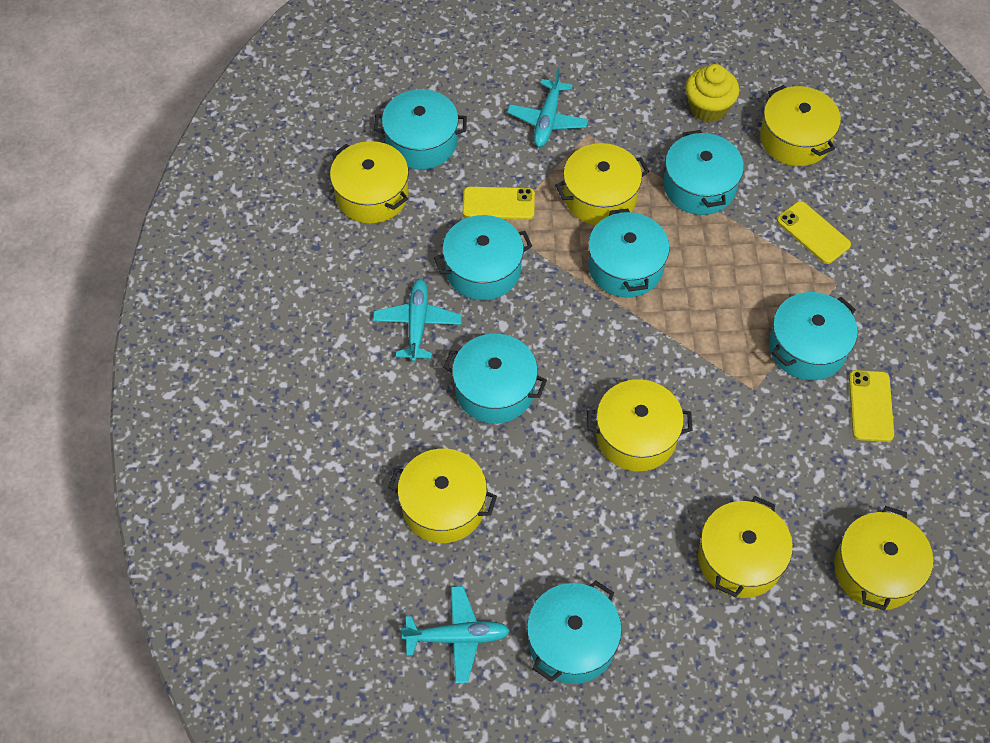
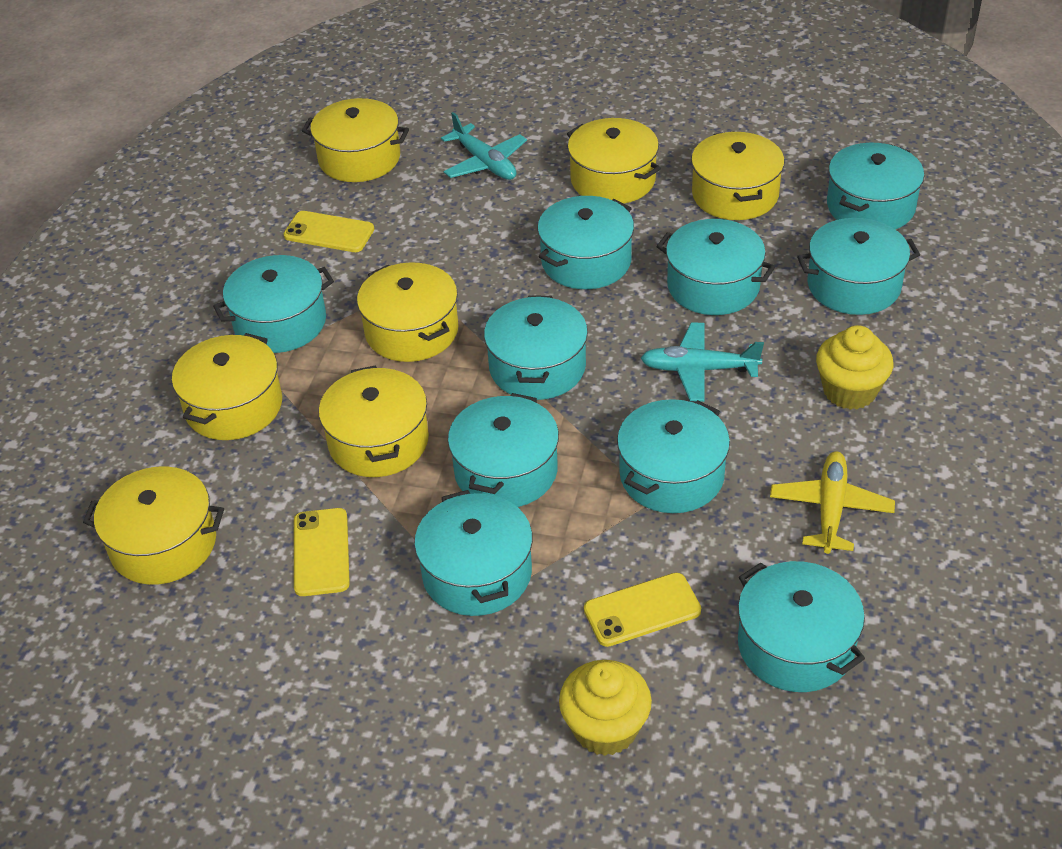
turquoise plane: 3 -> 2
turquoise pot: 7 -> 10
yellow cupcake: 1 -> 2
yellow plane: 0 -> 1

